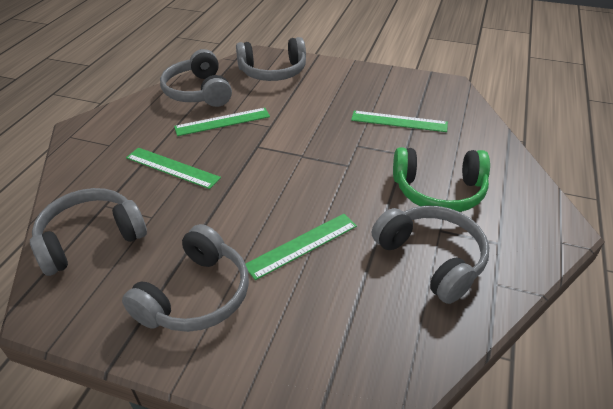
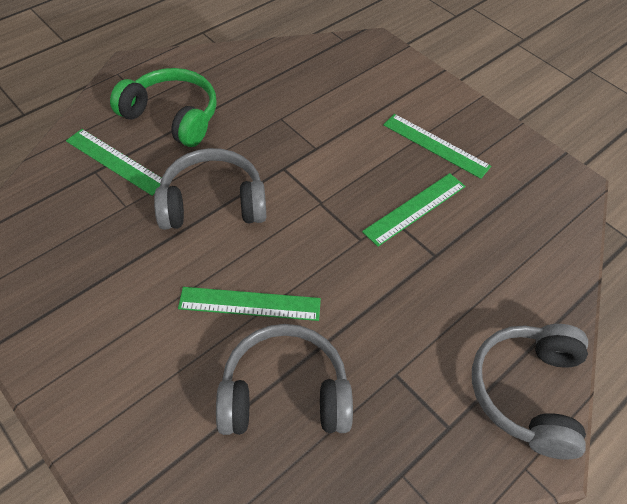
grey headphones: 5 -> 3

